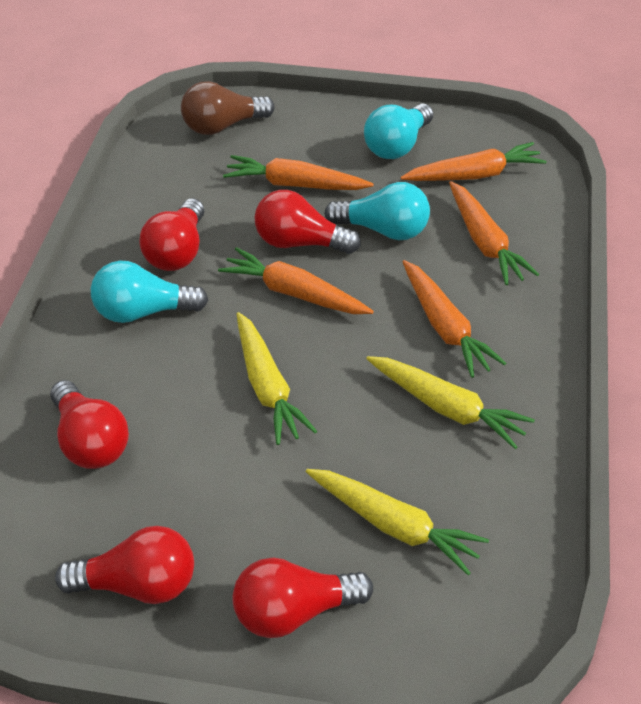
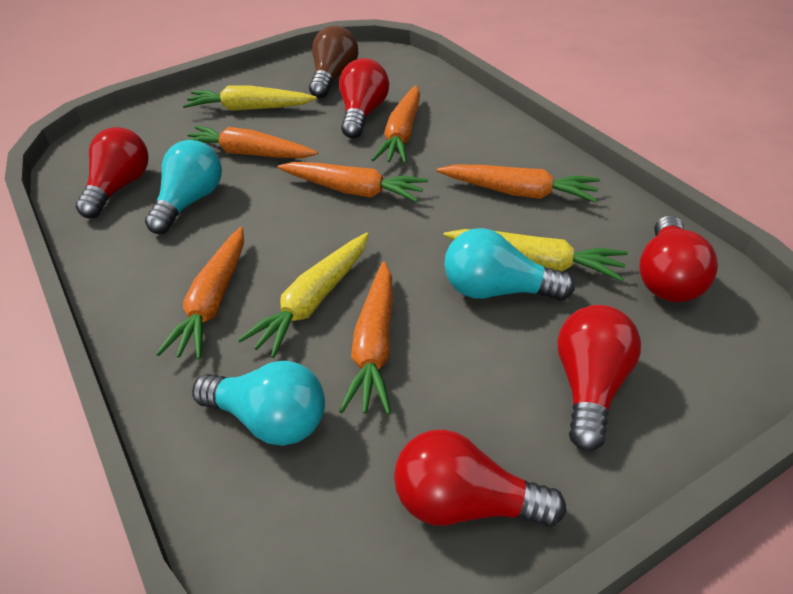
orange carrot: 5 -> 6

